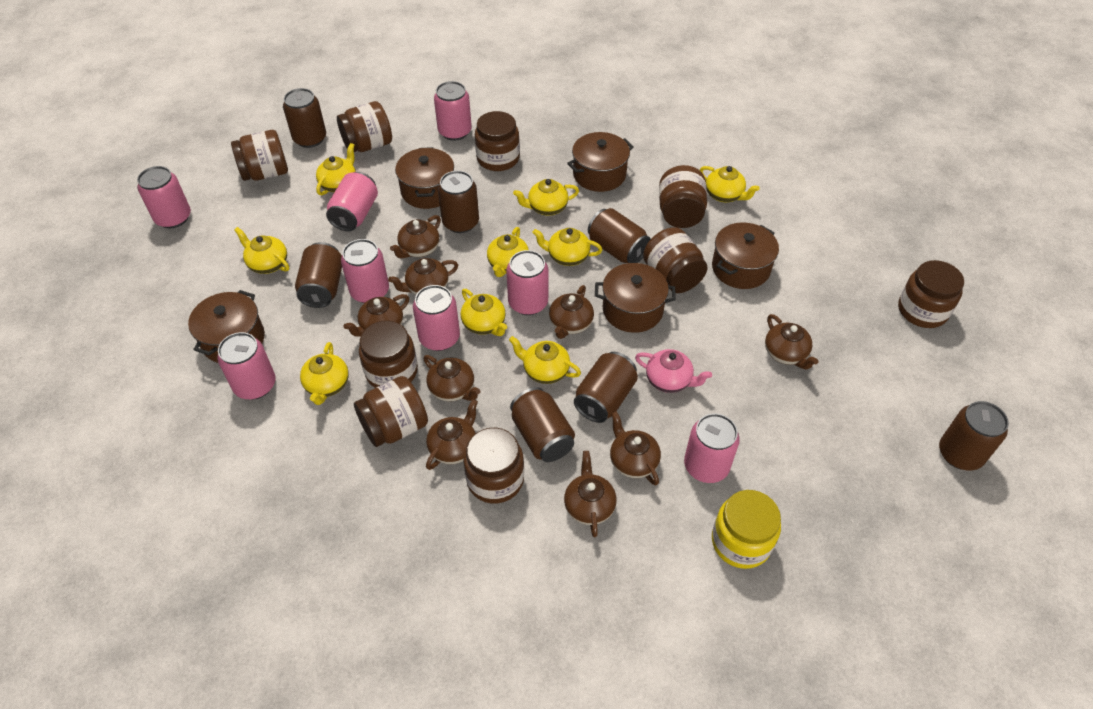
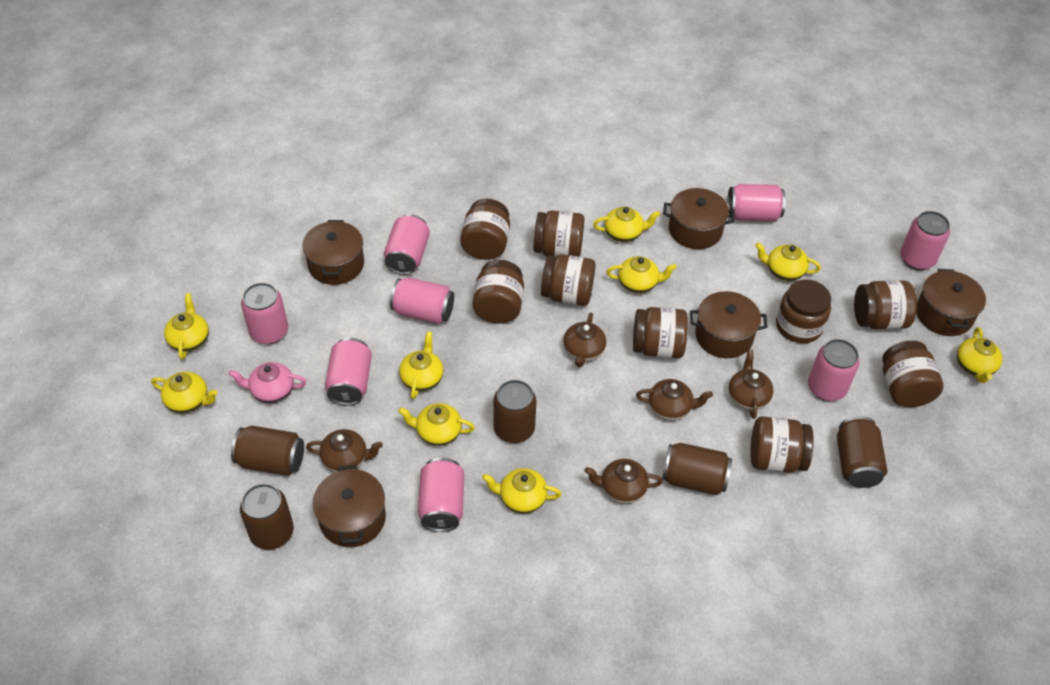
brown can: 7 -> 5
brown teapot: 9 -> 5
yellow jar: 1 -> 0

